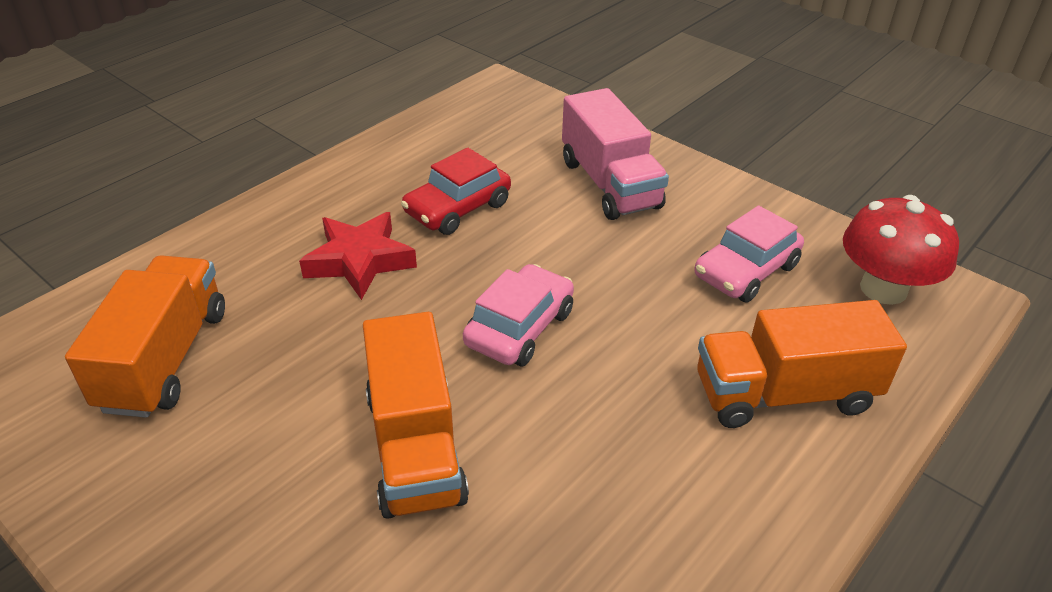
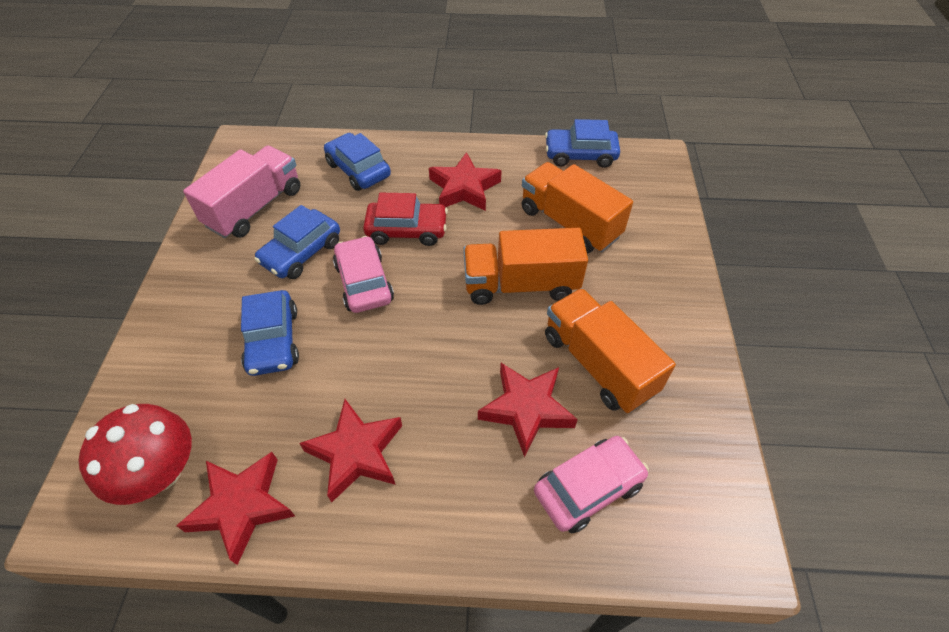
blue car: 0 -> 4
red star: 1 -> 4

